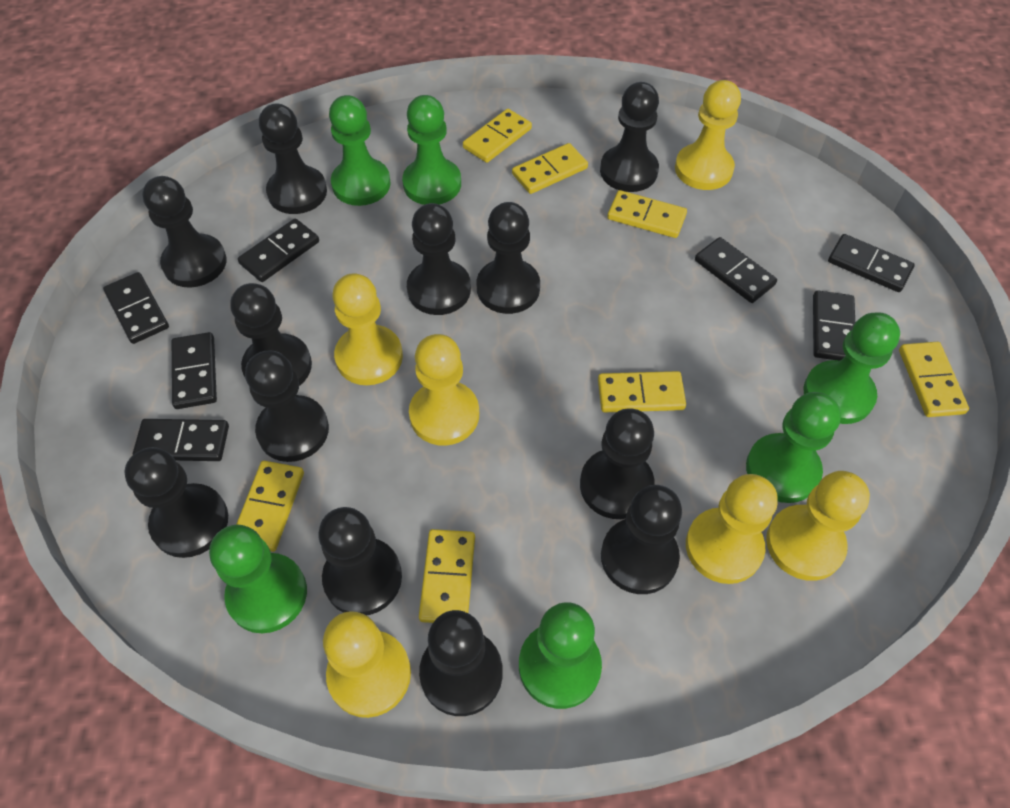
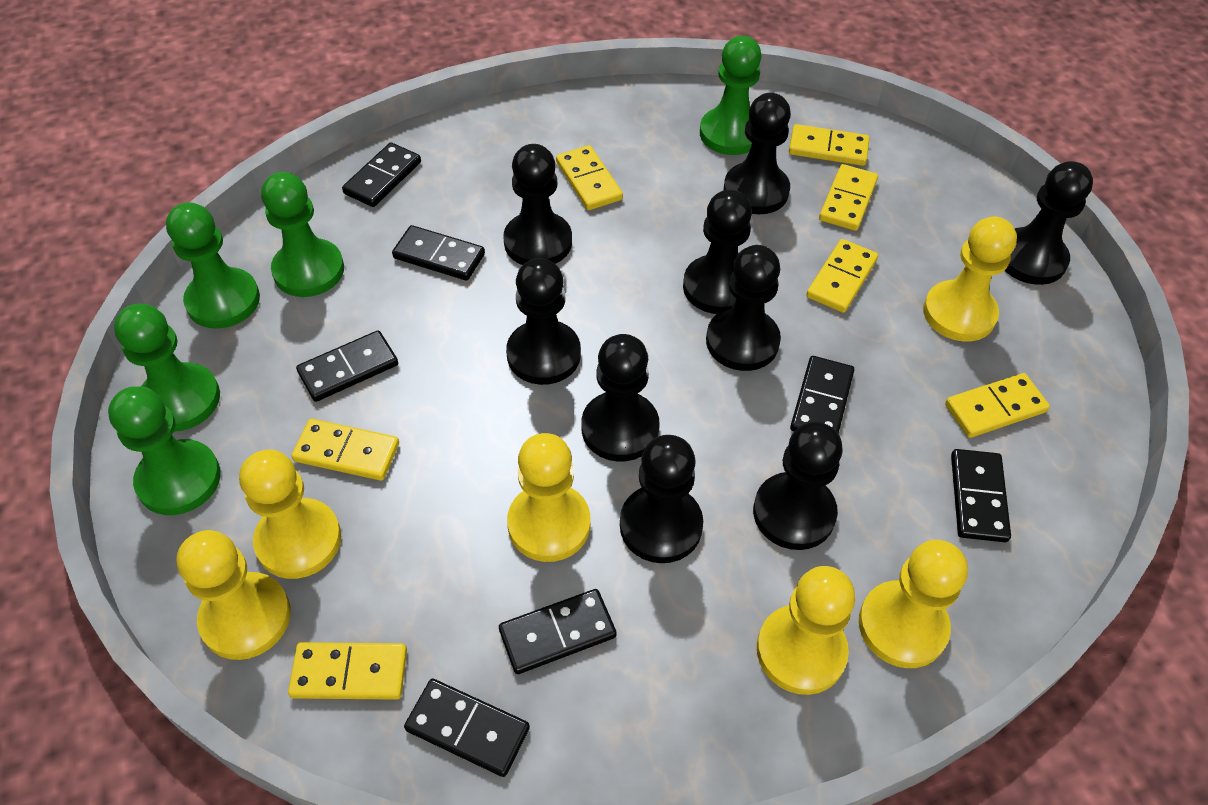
black pawn: 12 -> 9
green pawn: 6 -> 5

